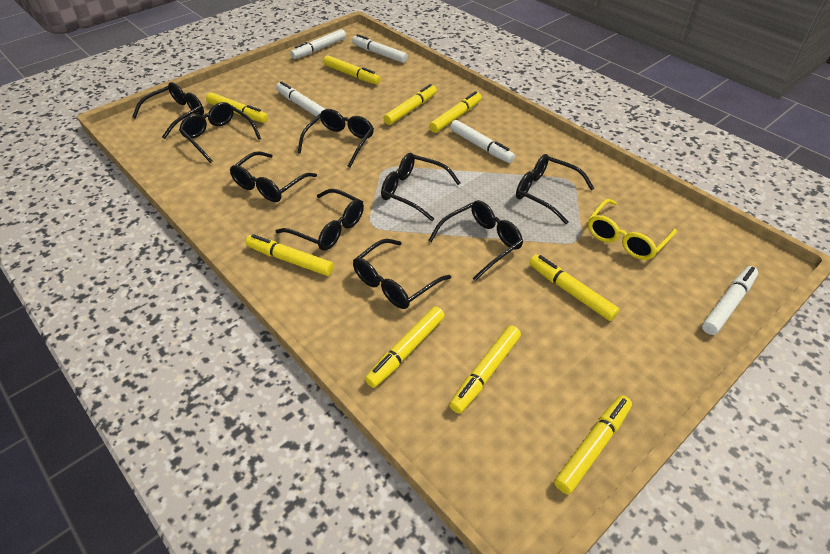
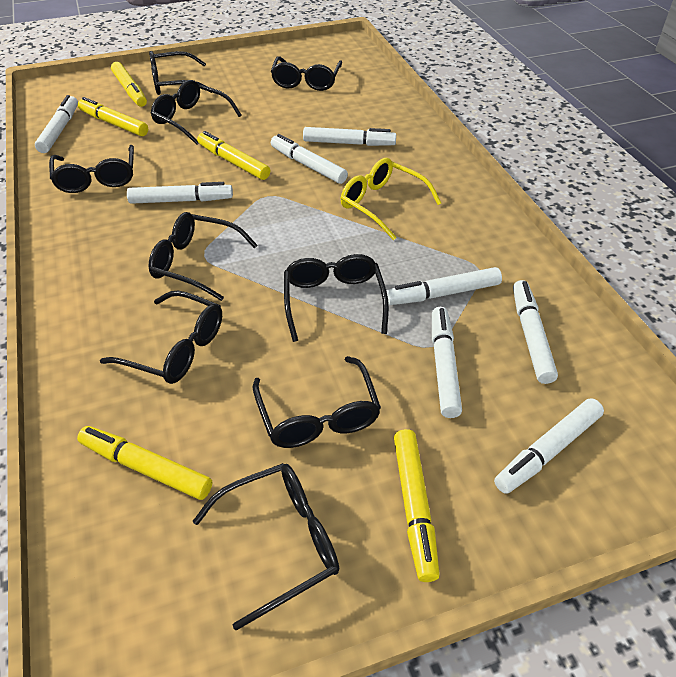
white marker: 5 -> 8
yellow marker: 9 -> 5

